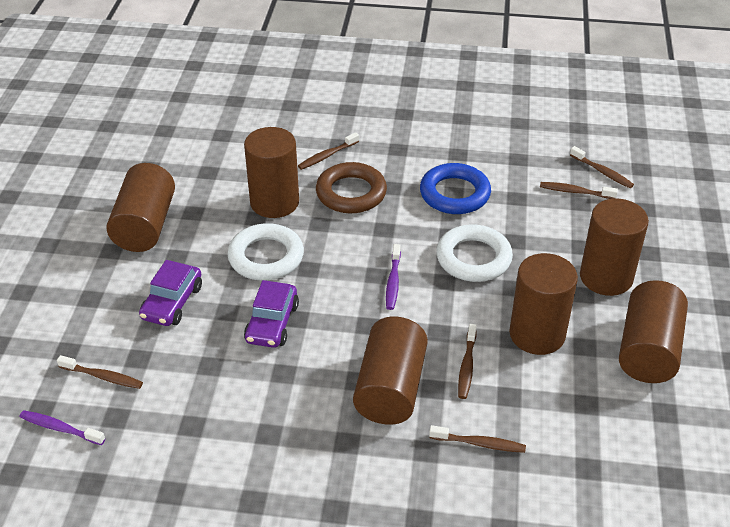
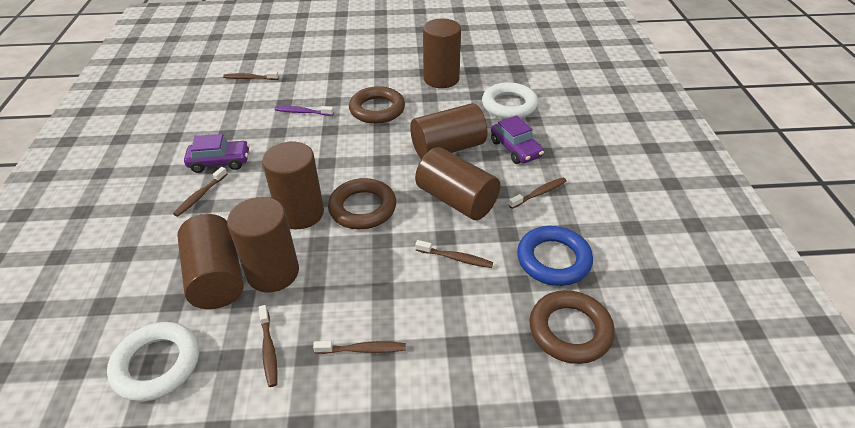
brown ring: 1 -> 3
purple toothbrush: 2 -> 1

